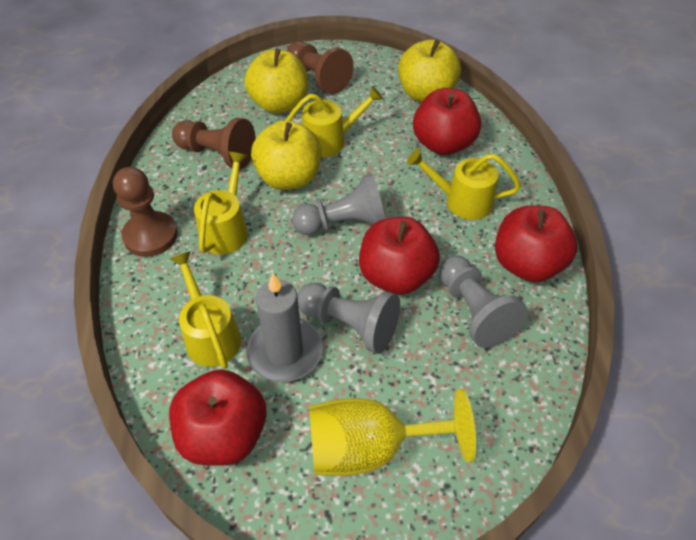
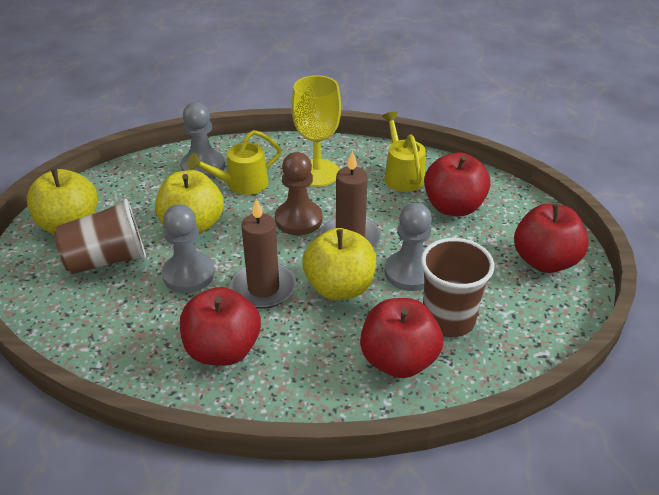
brown candle: 0 -> 2
brown cup: 0 -> 2
brown pawn: 3 -> 1
grey candle: 1 -> 0
yellow watering can: 4 -> 2

